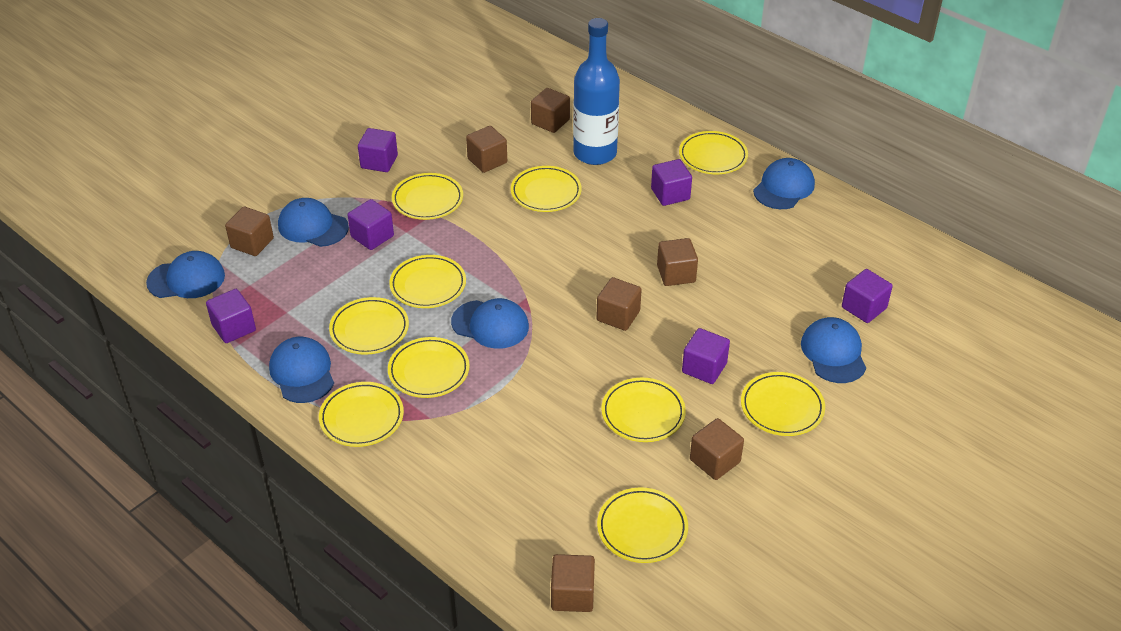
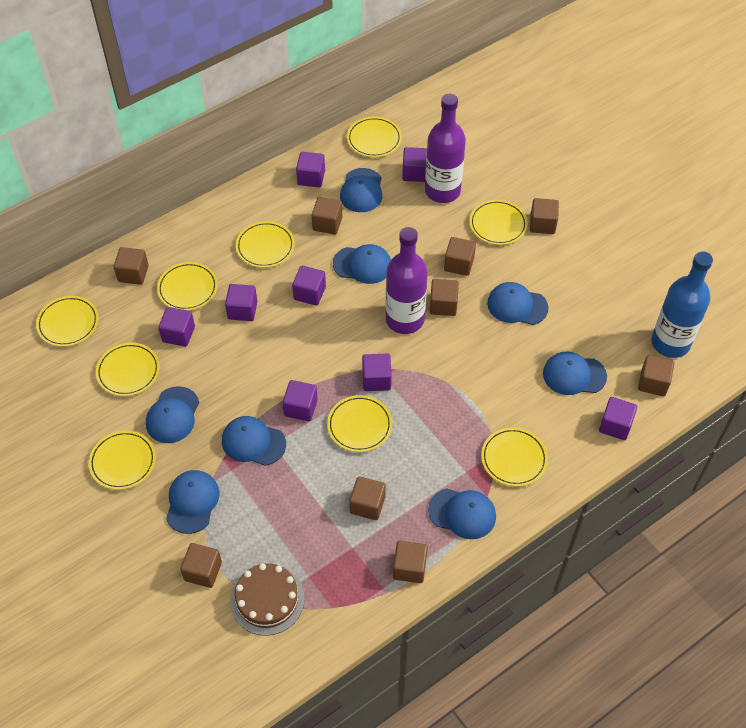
blue cap: 6 -> 8
brown cake: 0 -> 1
brown cube: 7 -> 9
purple bottle: 0 -> 2
purple cube: 6 -> 8
yellow plate: 10 -> 9

